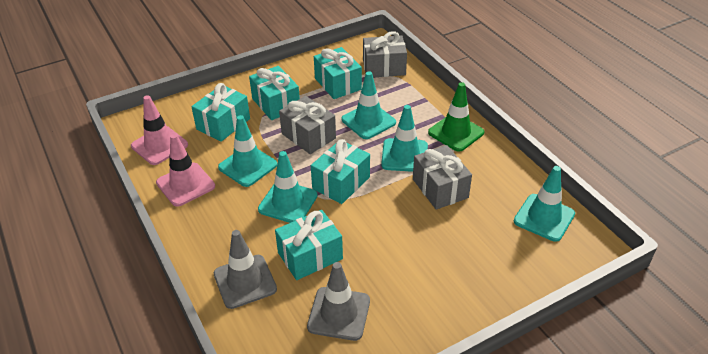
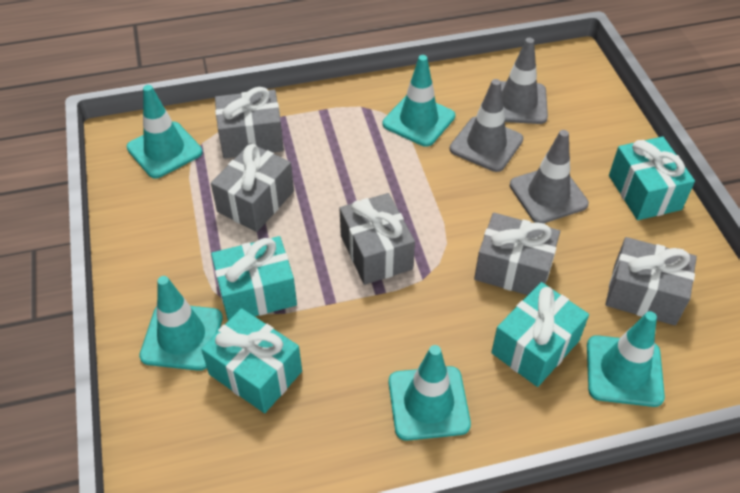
green traffic cone: 1 -> 0
grey gift: 3 -> 5
grey traffic cone: 2 -> 3
pink traffic cone: 2 -> 0
turquoise gift: 5 -> 4

